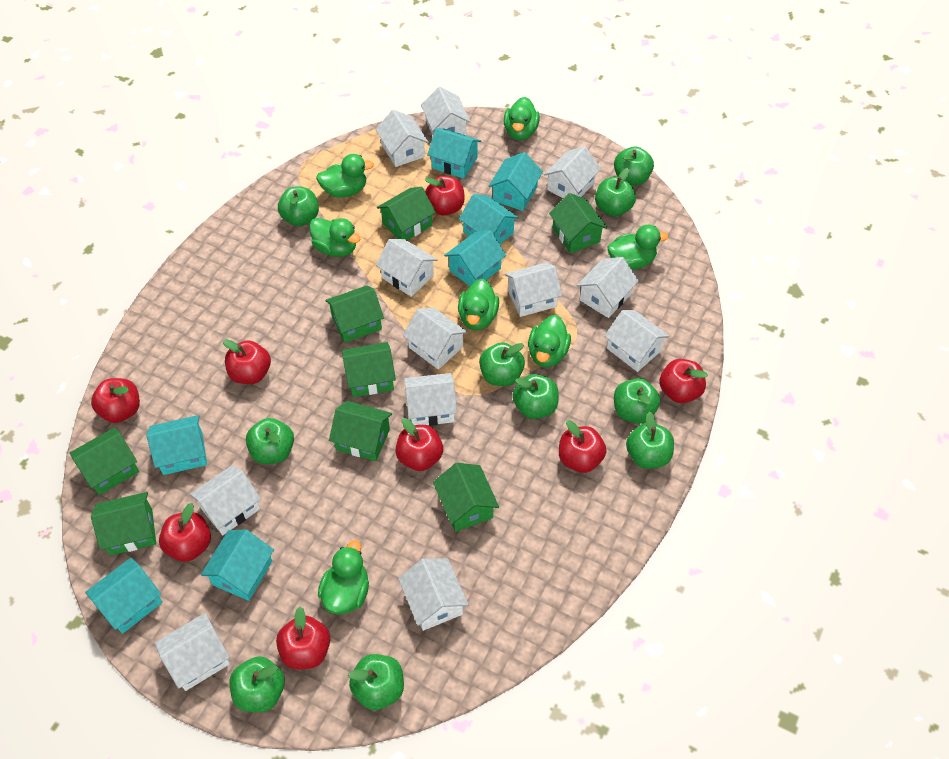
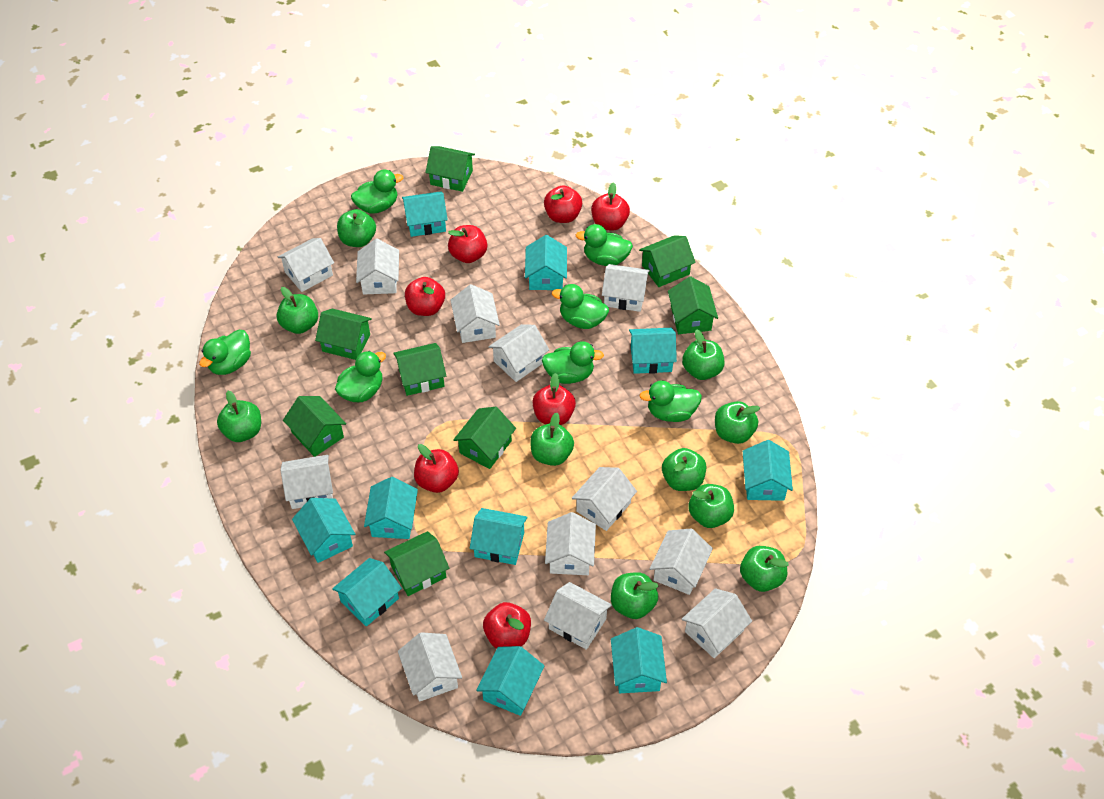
red apple: 8 -> 7
turquoise house: 7 -> 10

